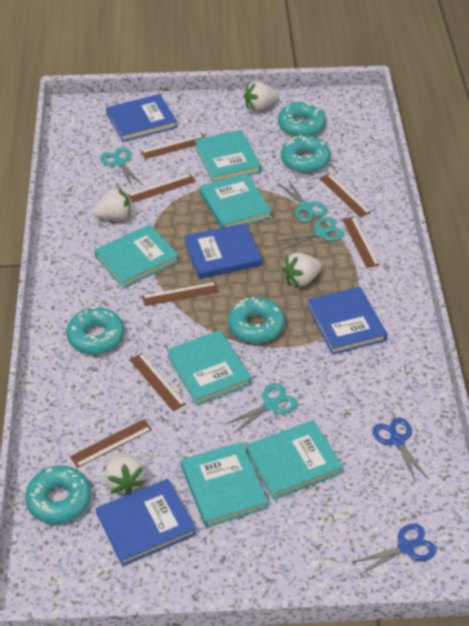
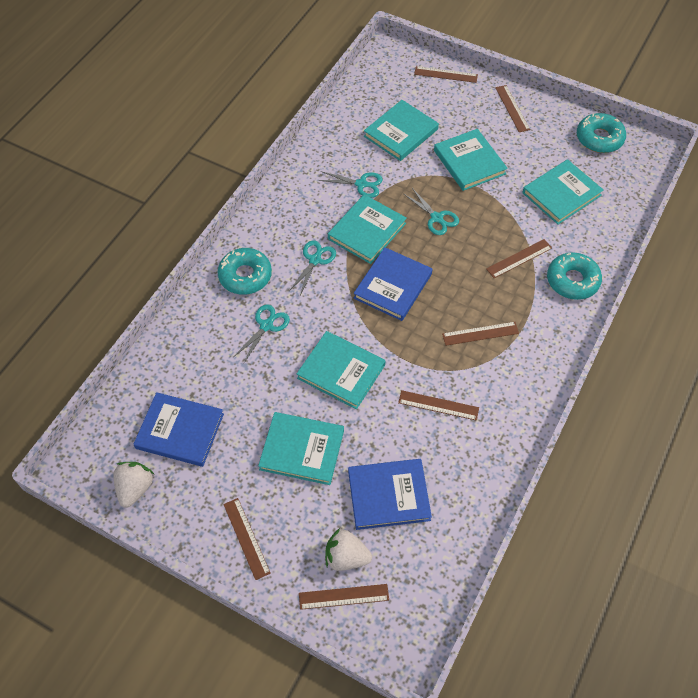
blue book: 4 -> 3
blue scissors: 2 -> 0
turquoise donut: 5 -> 3
white strawberry: 4 -> 2

